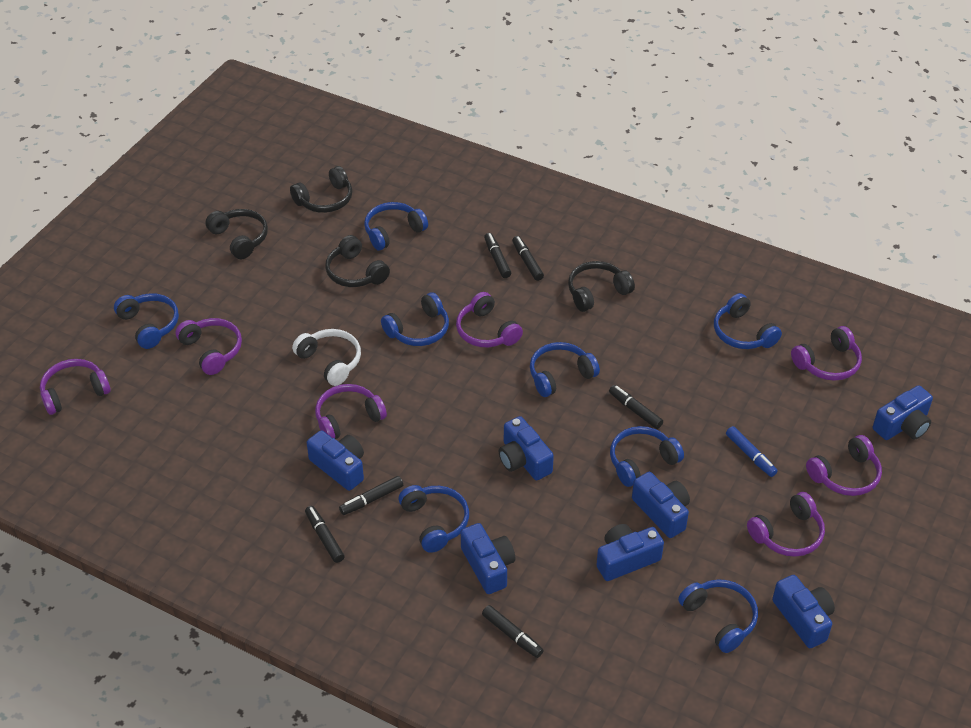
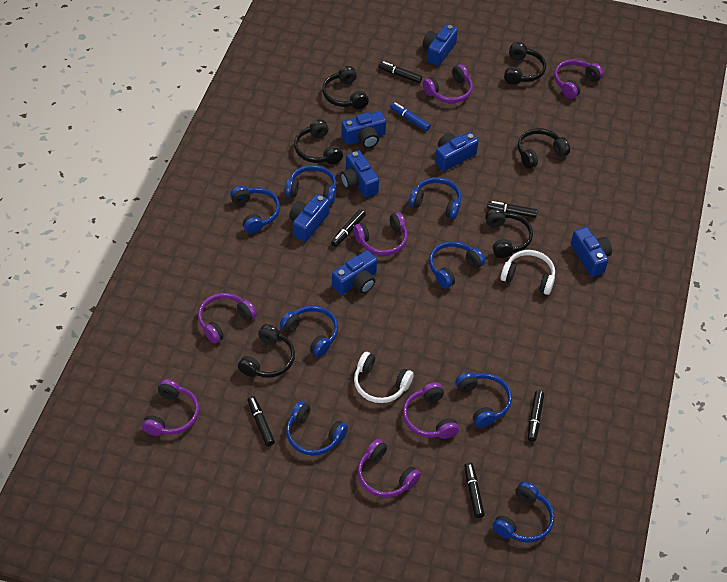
black headphones: 4 -> 6
white headphones: 1 -> 2

